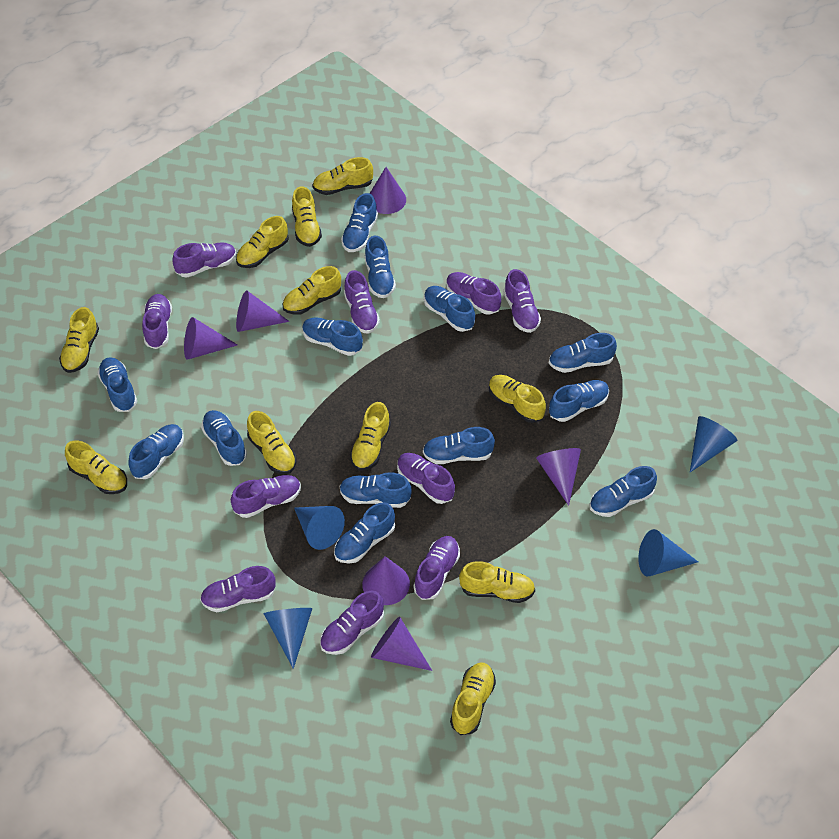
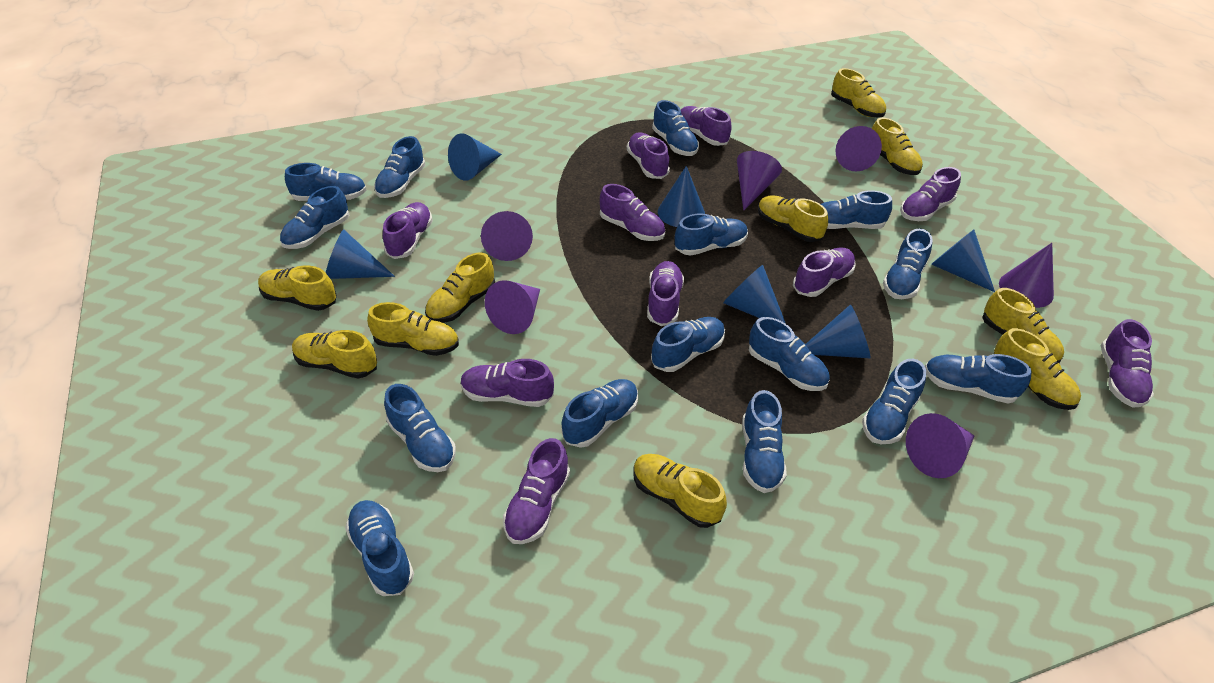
blue cone: 4 -> 6
blue shoe: 13 -> 15
yellow shoe: 11 -> 10

